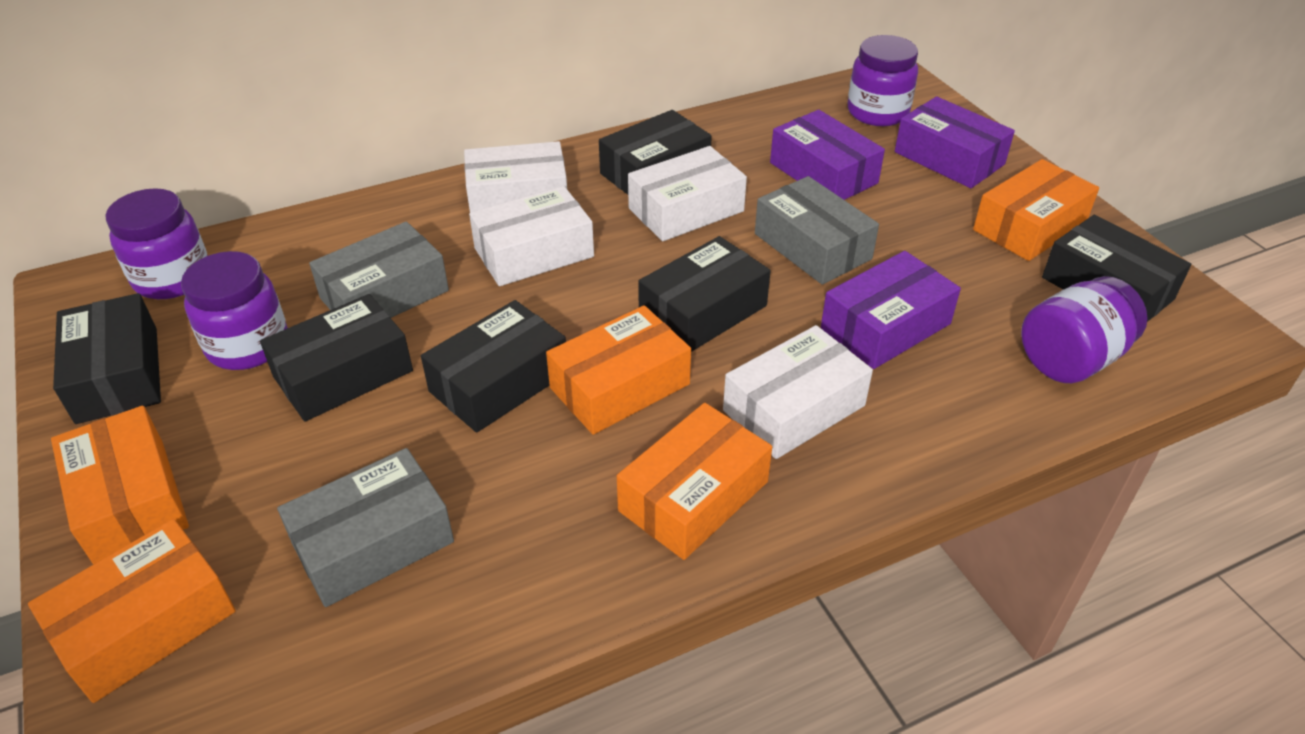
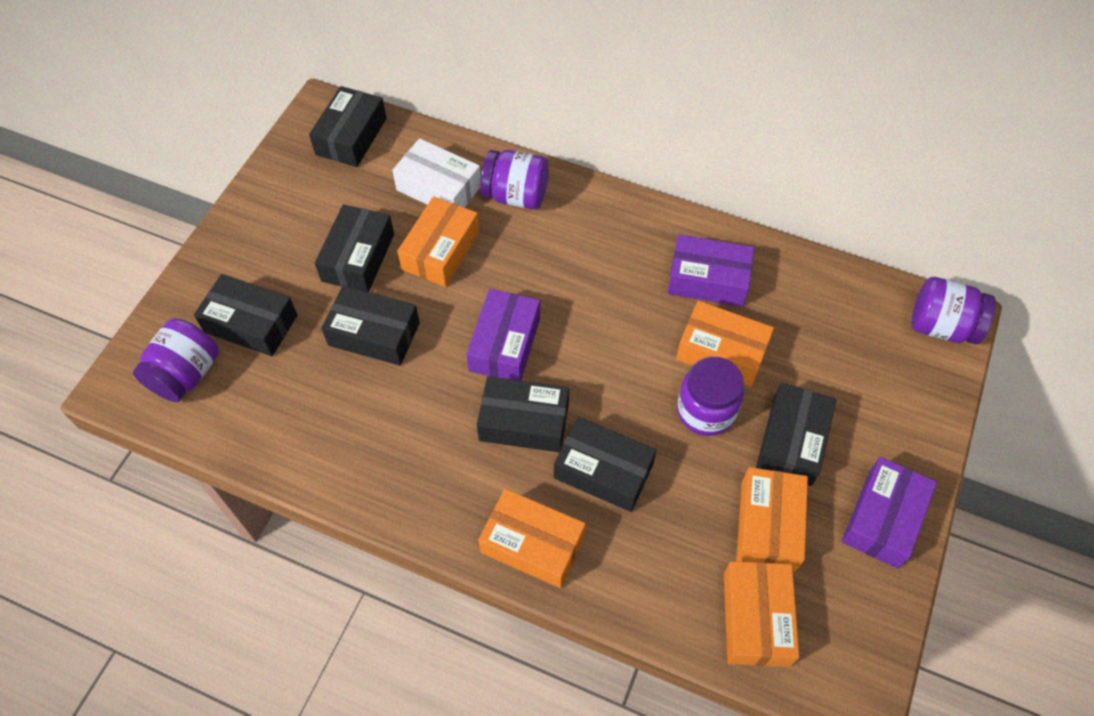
black box: 6 -> 7
grey box: 3 -> 0
white box: 4 -> 1

